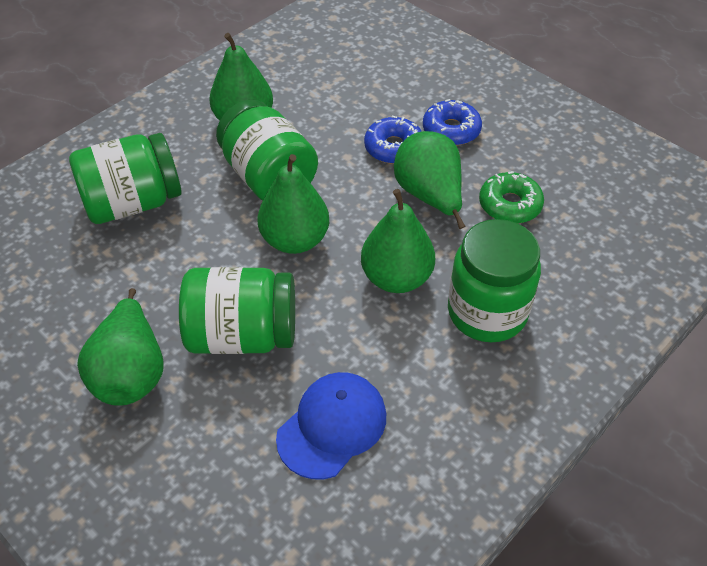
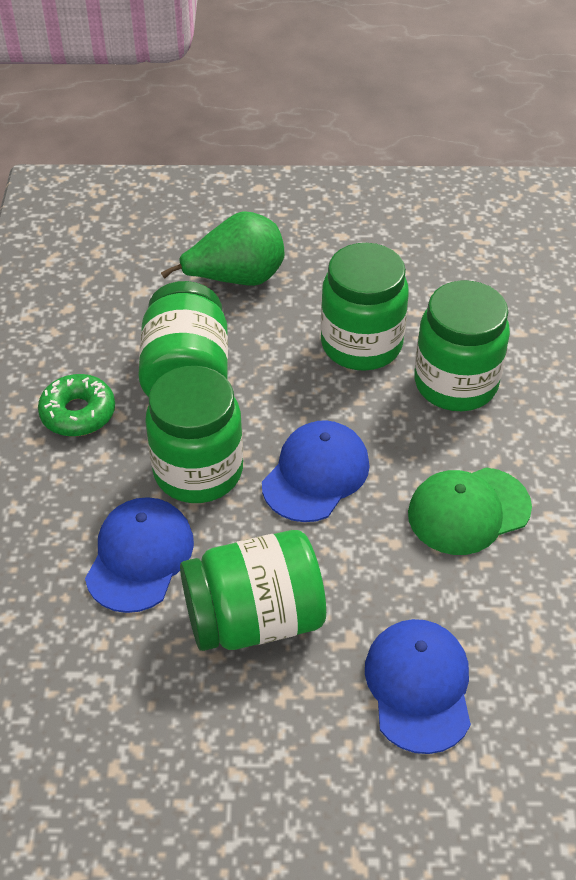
blue cap: 1 -> 3
blue donut: 2 -> 0
green cap: 0 -> 1
green jar: 4 -> 5
green pear: 5 -> 1

